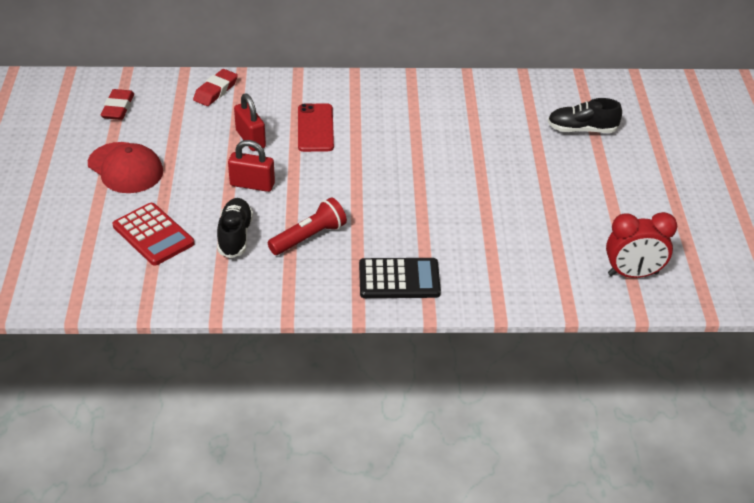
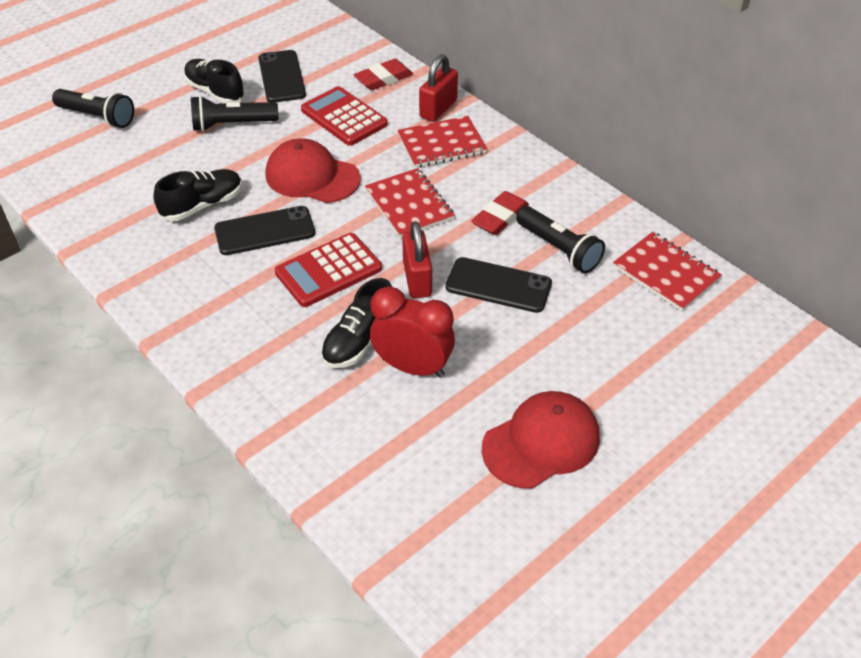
black calculator: 1 -> 0
black flashlight: 0 -> 3
black phone: 0 -> 3
black shoe: 2 -> 3
red calculator: 1 -> 2
red cap: 1 -> 2
red flashlight: 1 -> 0
red notebook: 0 -> 3
red phone: 1 -> 0

